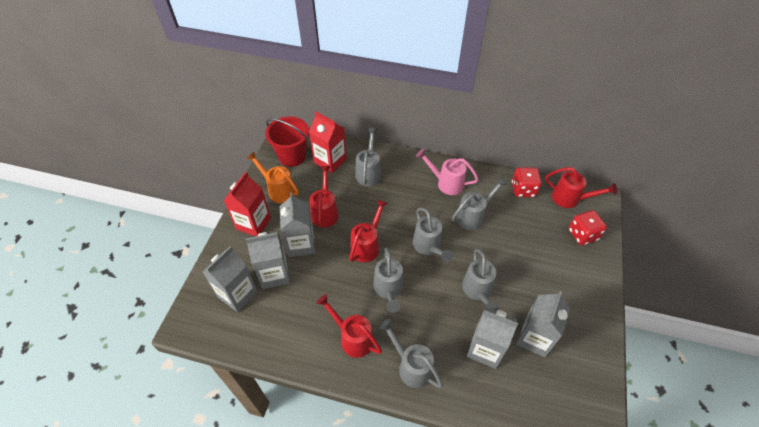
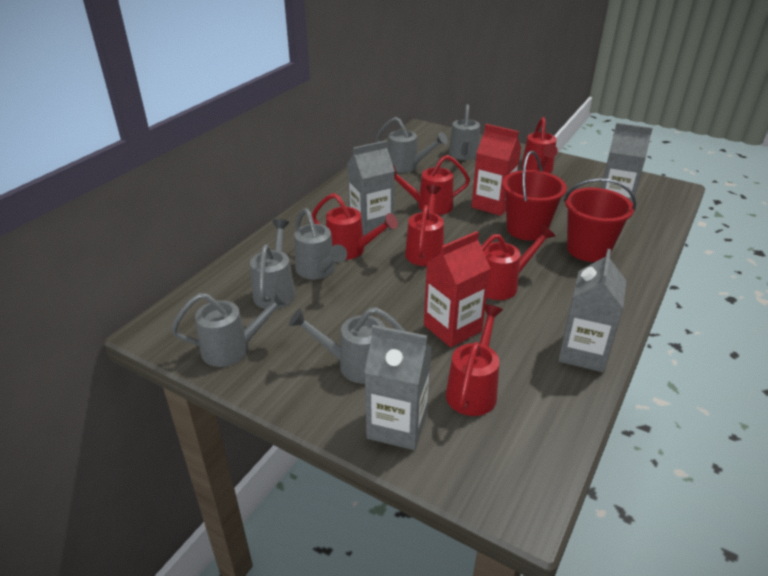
grey carton: 5 -> 4
orange watering can: 1 -> 0
pink watering can: 1 -> 0
red bucket: 1 -> 2
red dice: 2 -> 0
red watering can: 4 -> 6

